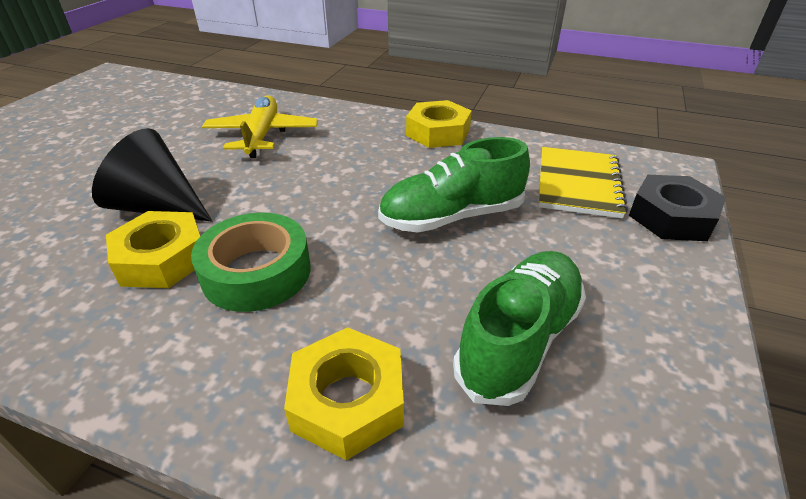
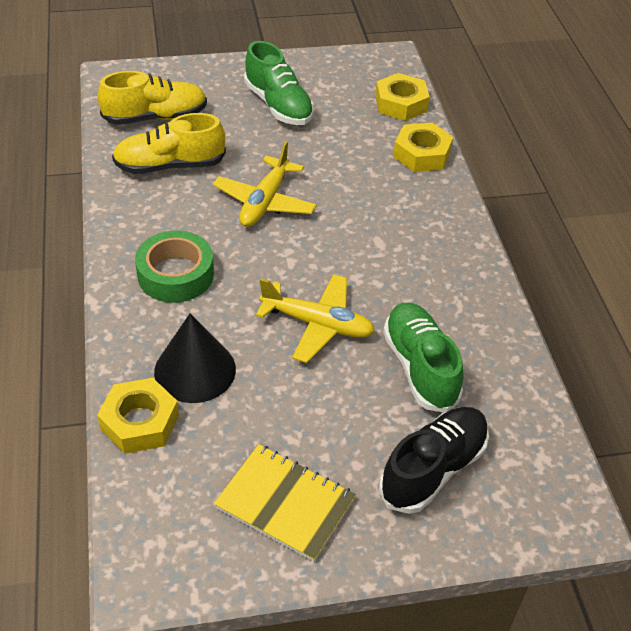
black nut: 1 -> 0
black shoe: 0 -> 1
yellow plane: 1 -> 2
yellow shoe: 0 -> 2

